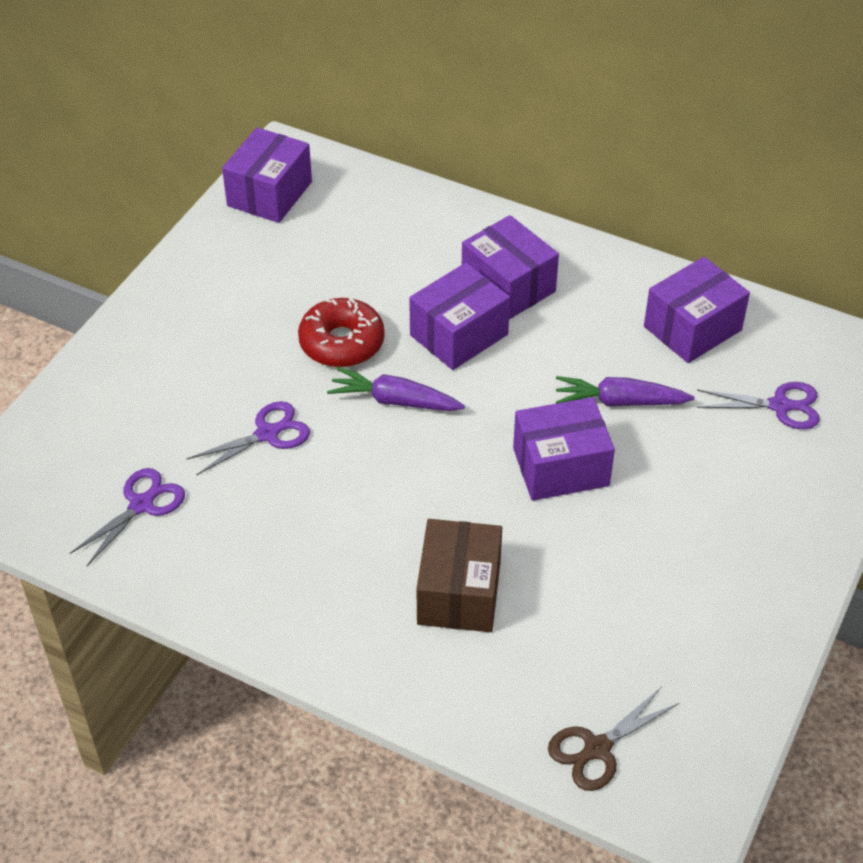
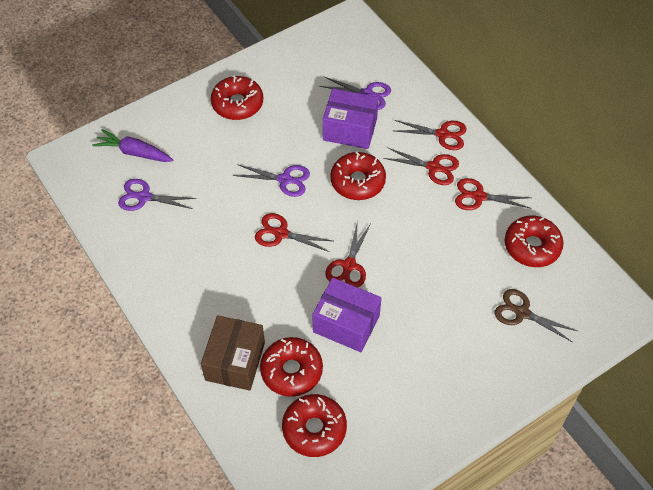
purple box: 5 -> 2
purple carrot: 2 -> 1
red donut: 1 -> 5
red scissors: 0 -> 5

